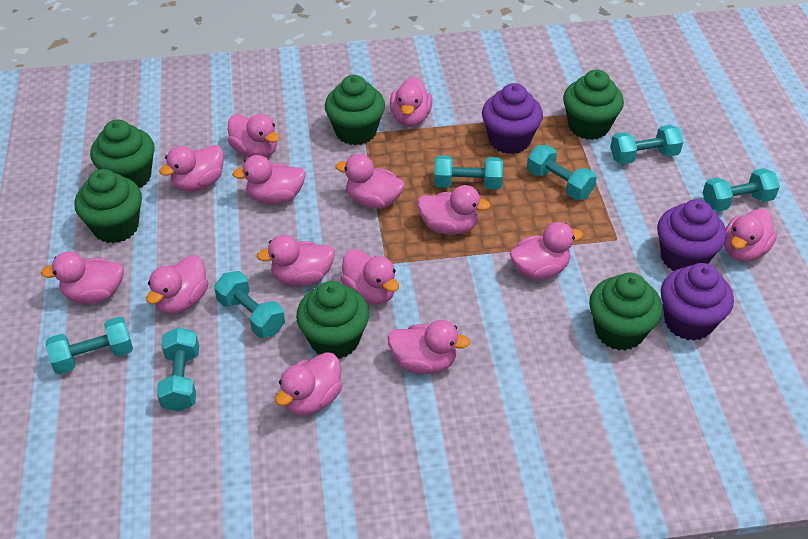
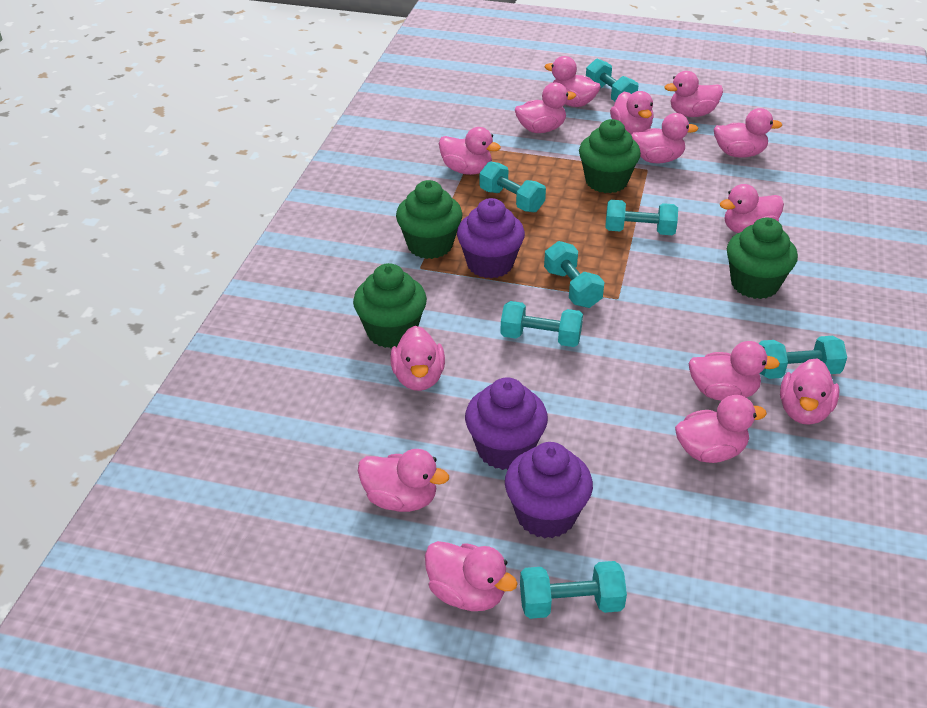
green cupcake: 6 -> 4

